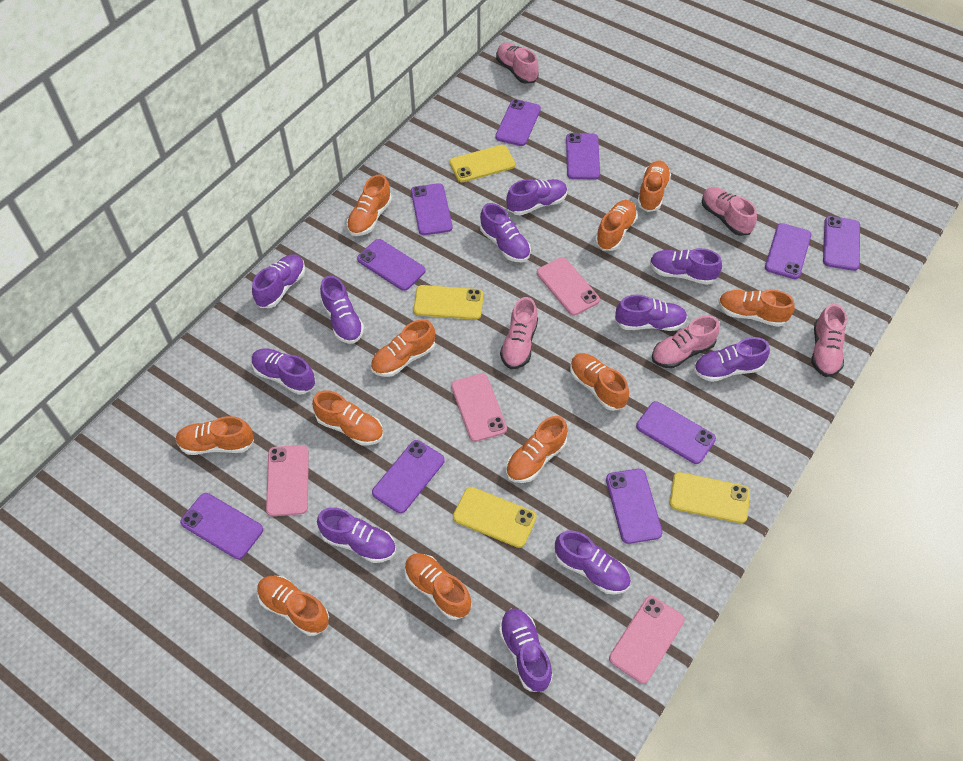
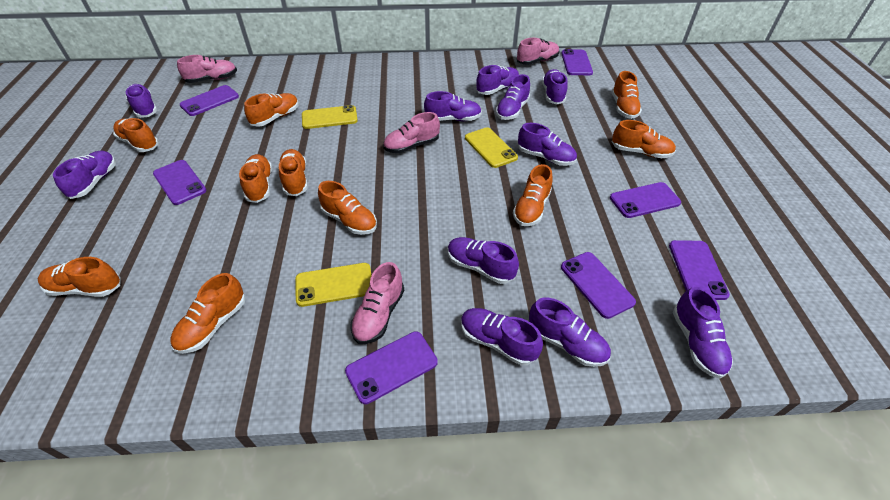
orange shoe: 11 -> 10
pink phone: 4 -> 0
pink shoe: 5 -> 4
purple phone: 10 -> 7
yellow phone: 4 -> 3

